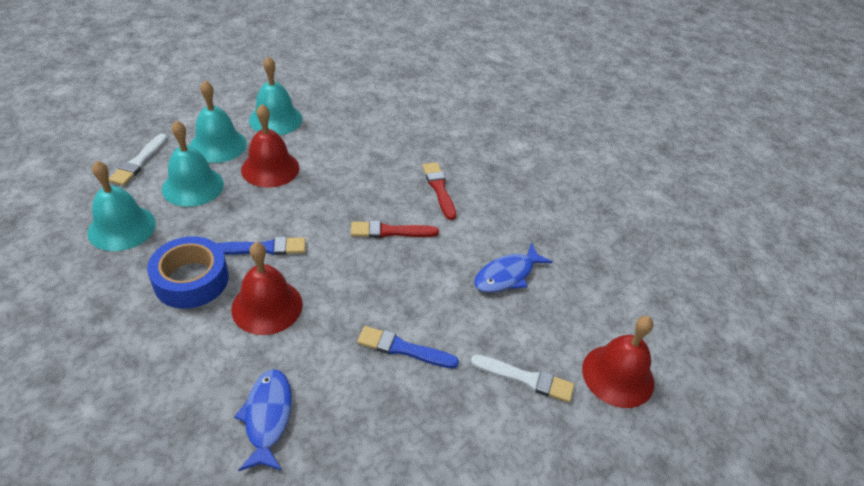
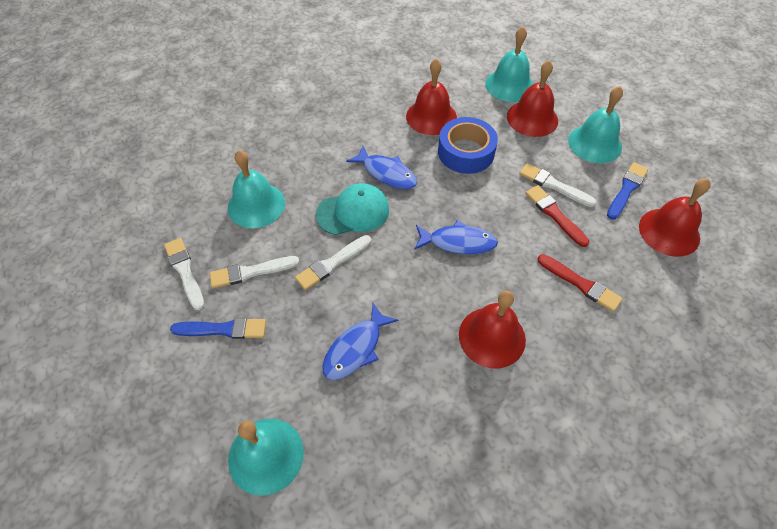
blue fish: 2 -> 3
red bell: 3 -> 4
turquoise cap: 0 -> 1
white brush: 2 -> 4

